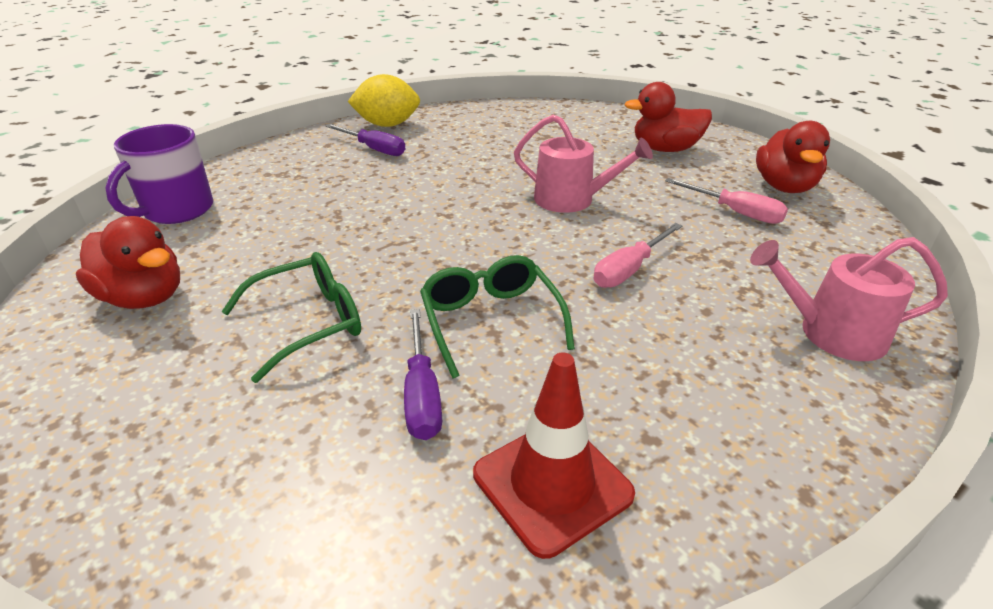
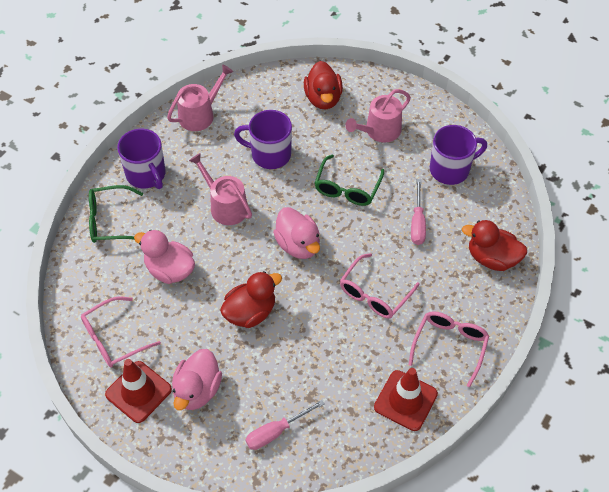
pink duck: 0 -> 3
pink glasses: 0 -> 3
pink watering can: 2 -> 3
purple mug: 1 -> 3
purple screwdriver: 2 -> 0
red traffic cone: 1 -> 2
yellow lemon: 1 -> 0

